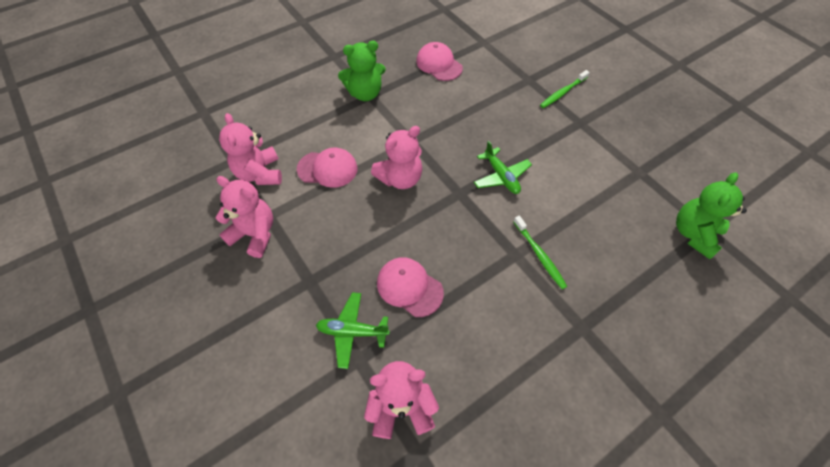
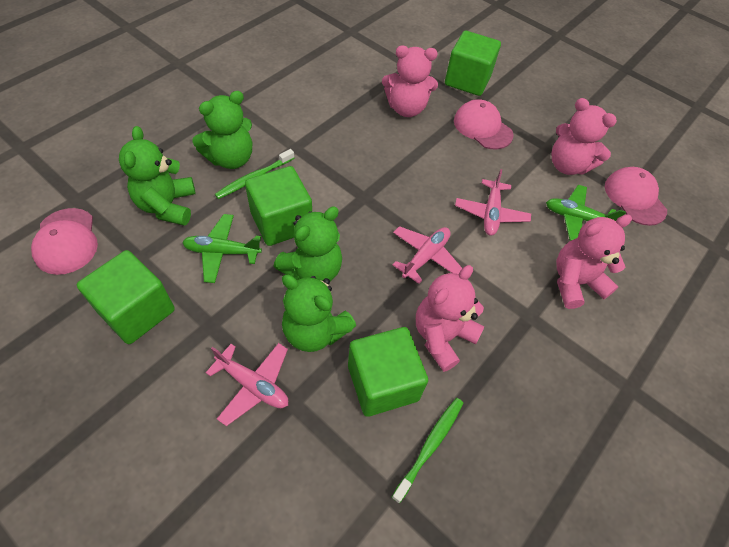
green cube: 0 -> 4
green teddy bear: 2 -> 4
pink plane: 0 -> 3

